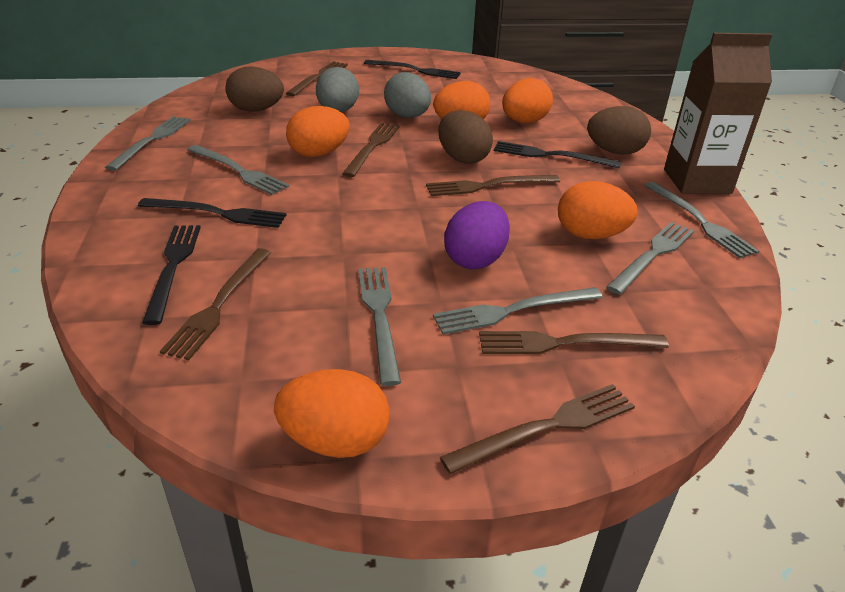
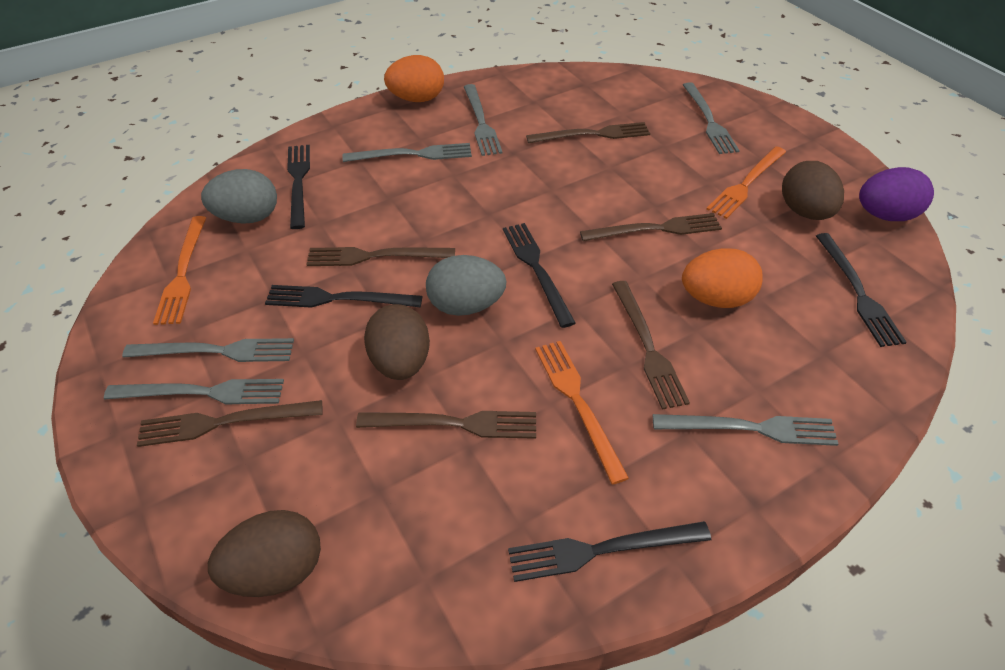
black fork: 4 -> 5
brown carton: 1 -> 0
orange egg: 5 -> 2
orange fork: 0 -> 3

